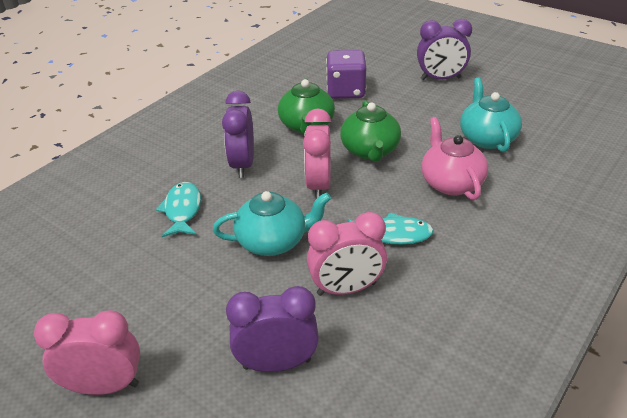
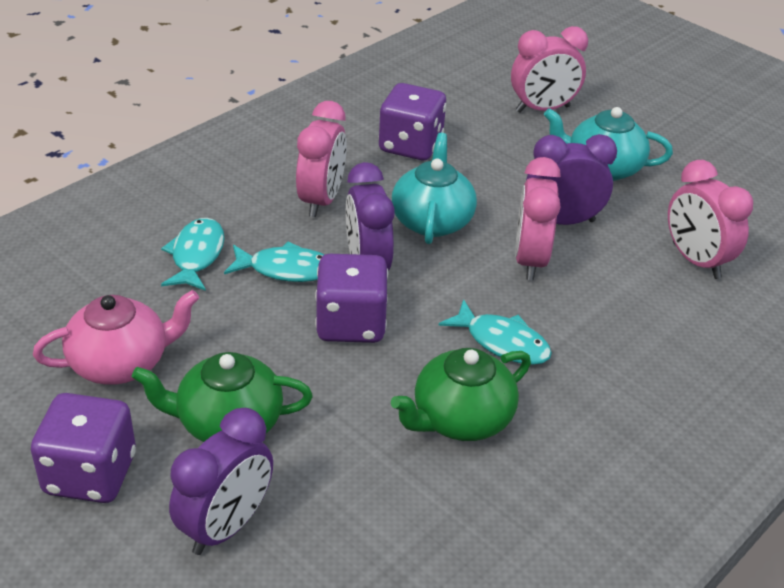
pink clock: 3 -> 4
purple dice: 1 -> 3
turquoise fish: 2 -> 3

